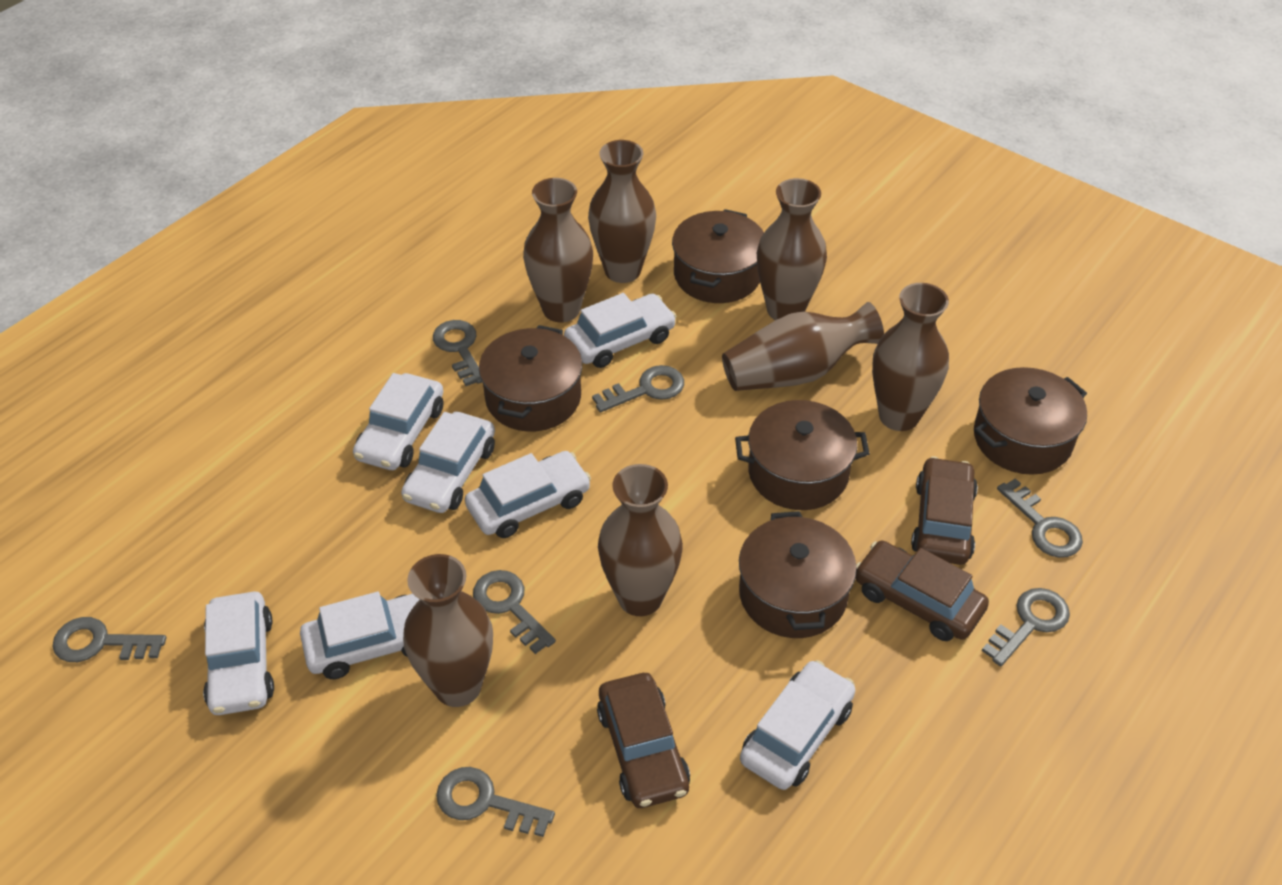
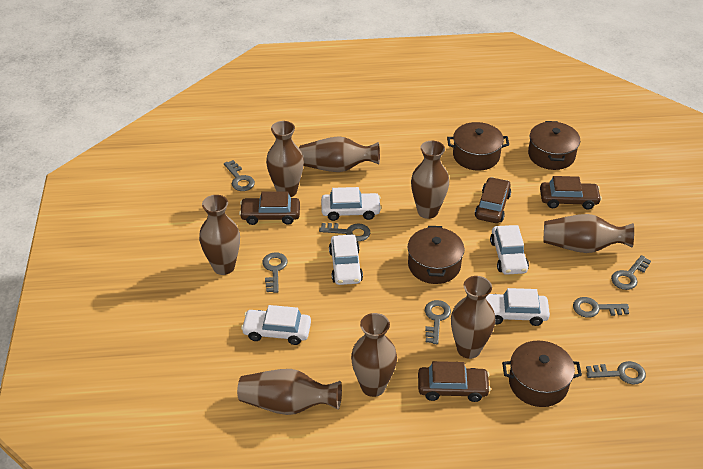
brown car: 3 -> 4
brown pot: 5 -> 4
brown vase: 7 -> 8
white car: 7 -> 5

